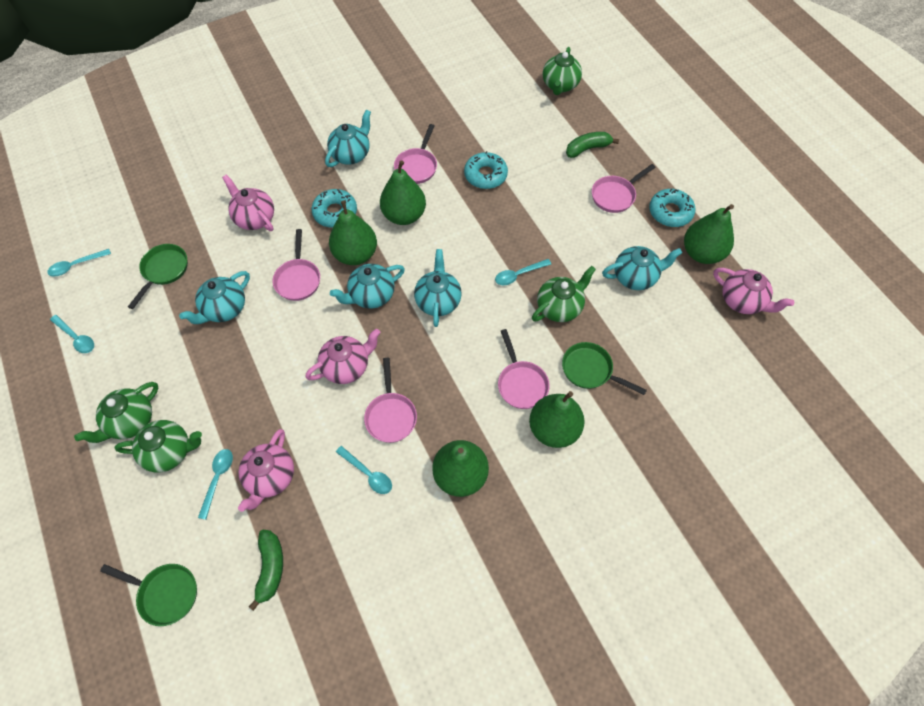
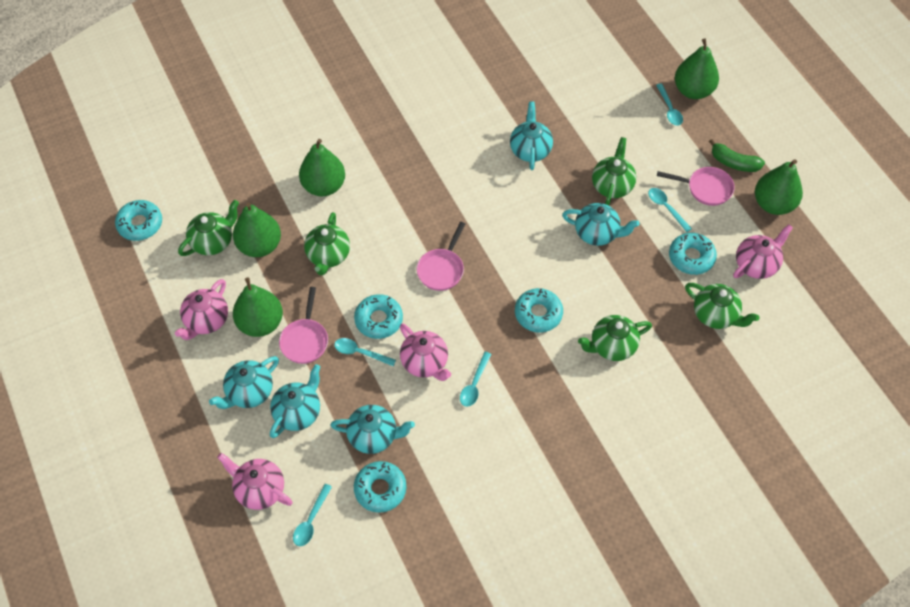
green banana: 2 -> 1
green pan: 3 -> 0
green teapot: 4 -> 5
pink pan: 5 -> 3
turquoise donut: 3 -> 5

